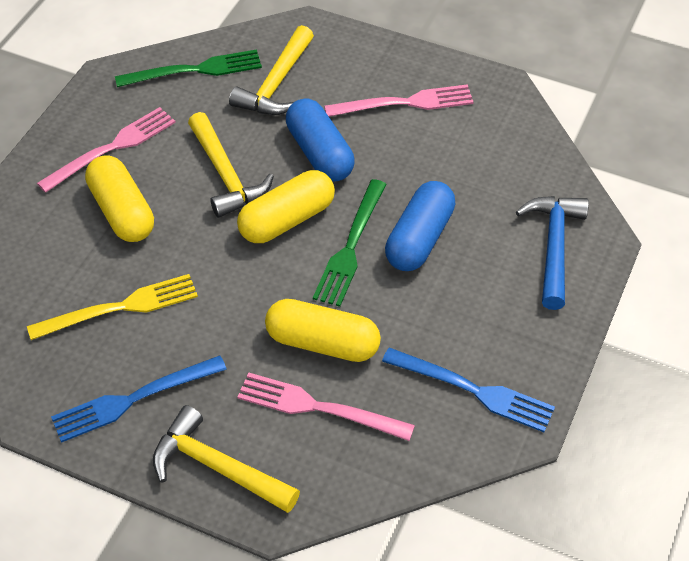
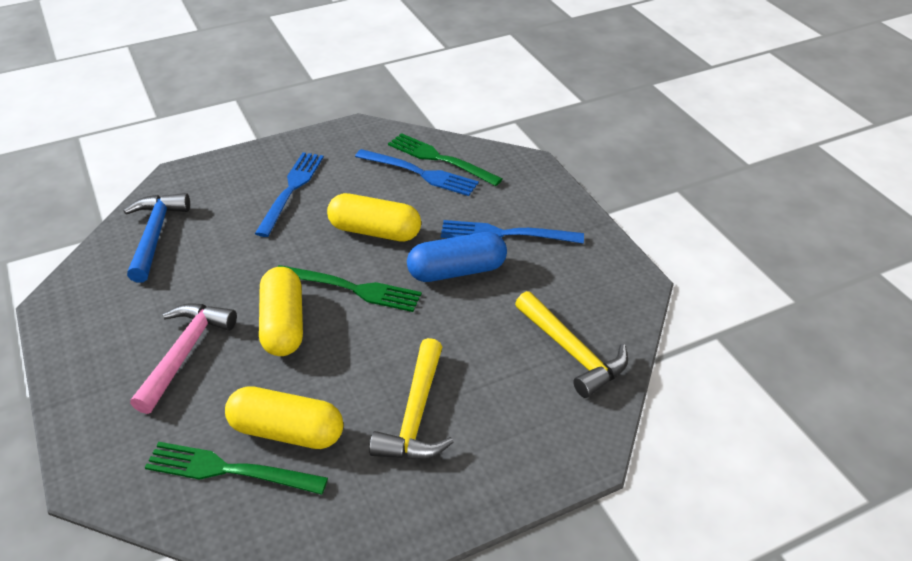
blue capsule: 2 -> 1
blue fork: 2 -> 3
green fork: 2 -> 3
pink fork: 3 -> 0
pink hammer: 0 -> 1
yellow fork: 1 -> 0
yellow hammer: 3 -> 2

